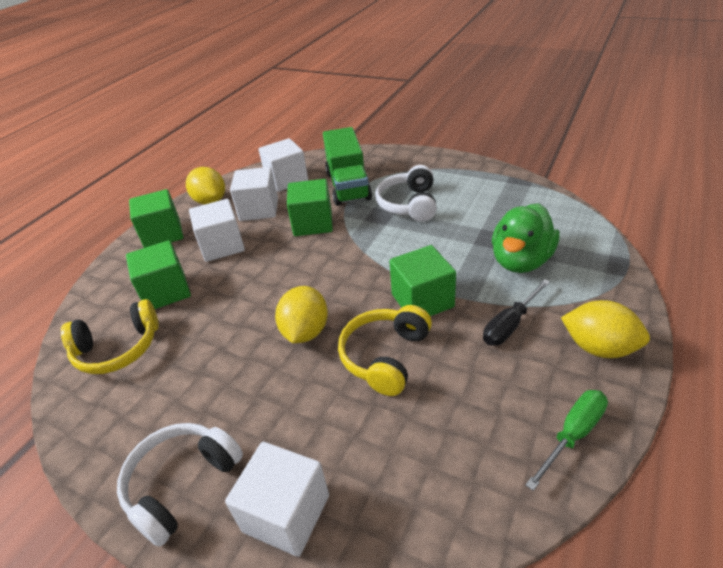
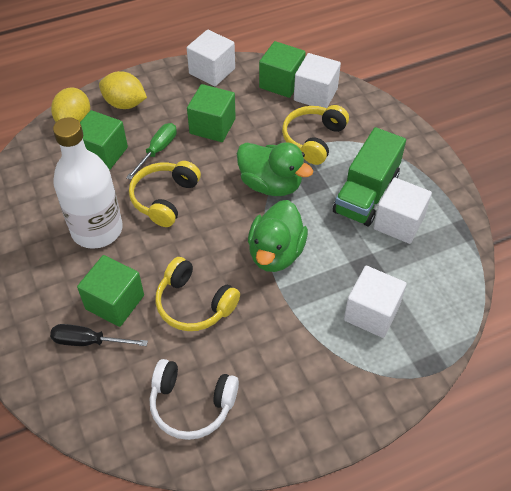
green duck: 1 -> 2
white bottle: 0 -> 1
white headphones: 2 -> 1
yellow headphones: 2 -> 3
yellow lemon: 3 -> 2

